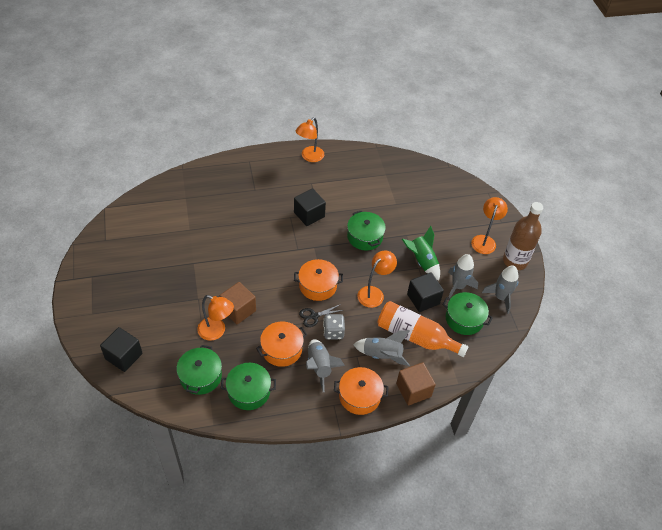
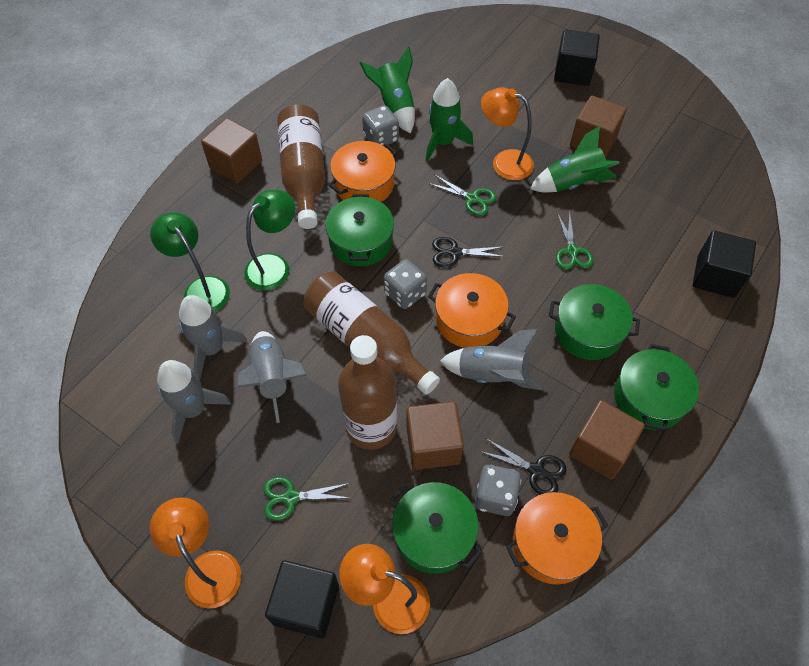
black scissors: 1 -> 2
brown bottle: 1 -> 3
brown cube: 2 -> 4
green lamp: 0 -> 2
green rocket: 1 -> 3
green scissors: 0 -> 3
grey dice: 1 -> 3
orange bottle: 1 -> 0
orange lamp: 4 -> 3

